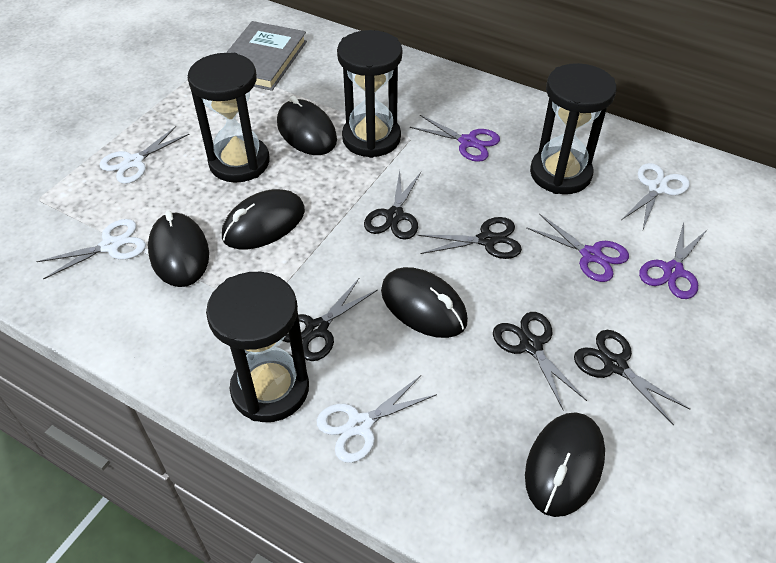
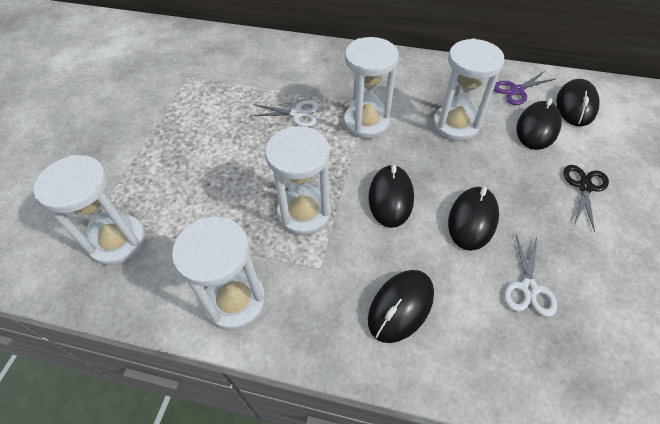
black hourglass: 4 -> 0
black scissors: 5 -> 1
grey book: 1 -> 0
purple scissors: 3 -> 1
white hourglass: 0 -> 5
white scissors: 4 -> 2

